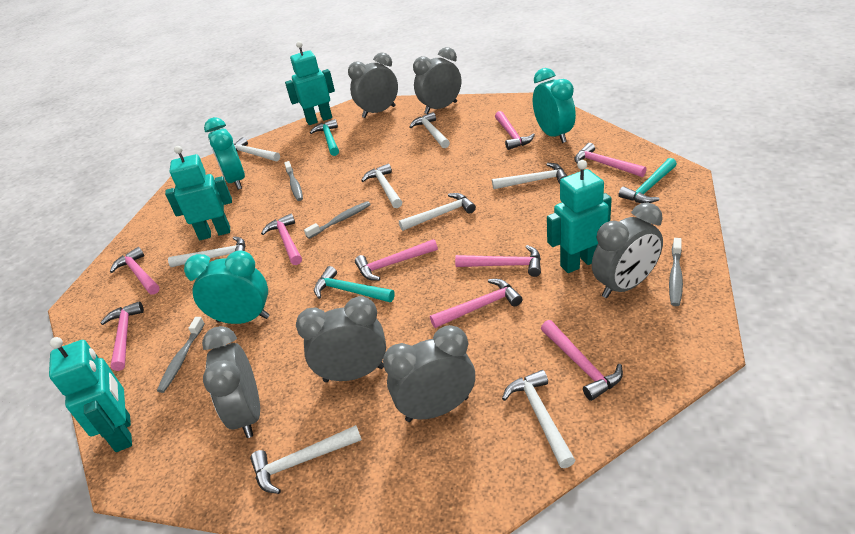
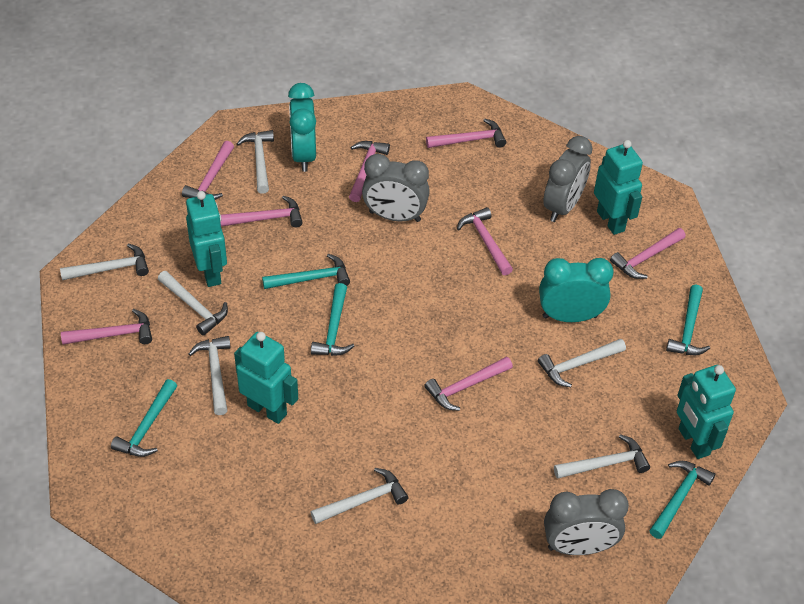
grey clock: 6 -> 3
grey toothbrush: 4 -> 0
pink hammer: 9 -> 8
turquoise clock: 3 -> 2
turquoise hammer: 3 -> 5
white hammer: 8 -> 7

